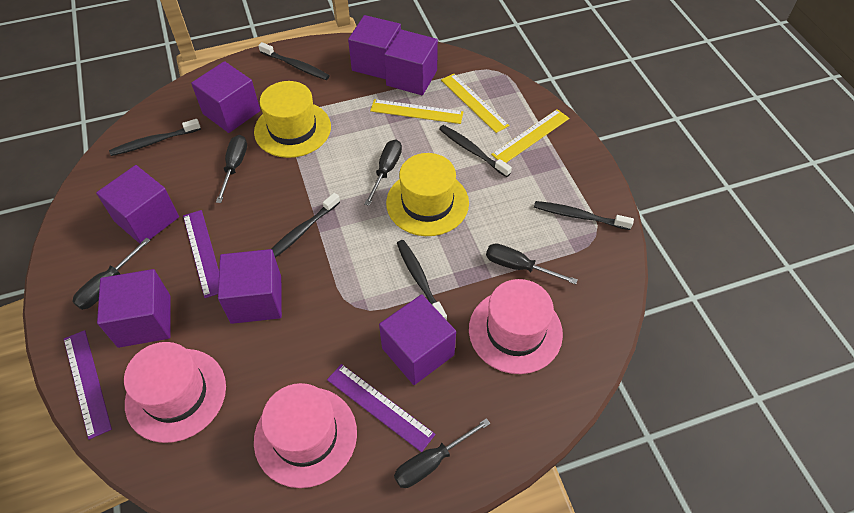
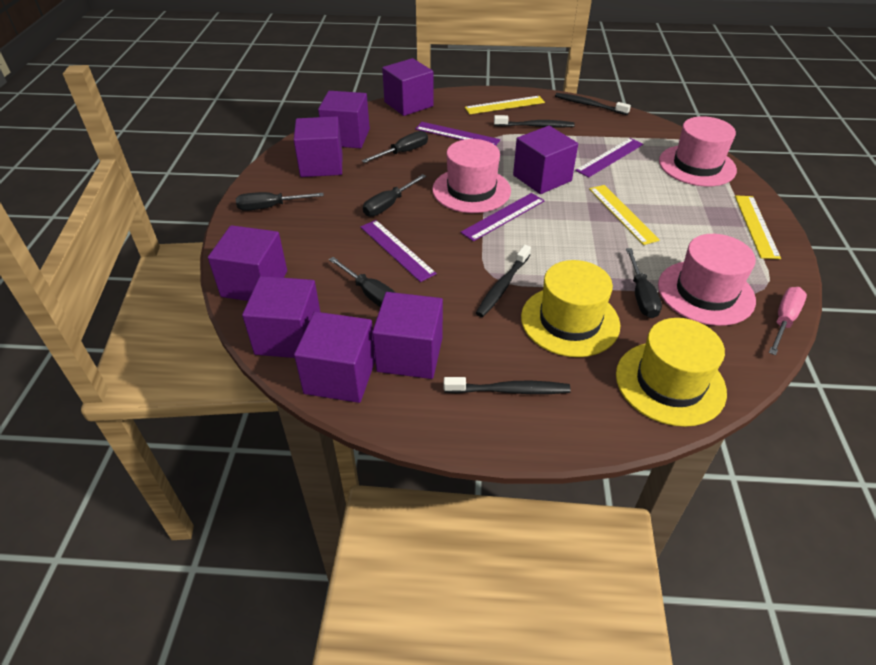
black toothbrush: 6 -> 4
pink screwdriver: 0 -> 1
purple cube: 7 -> 8
purple ruler: 3 -> 4

